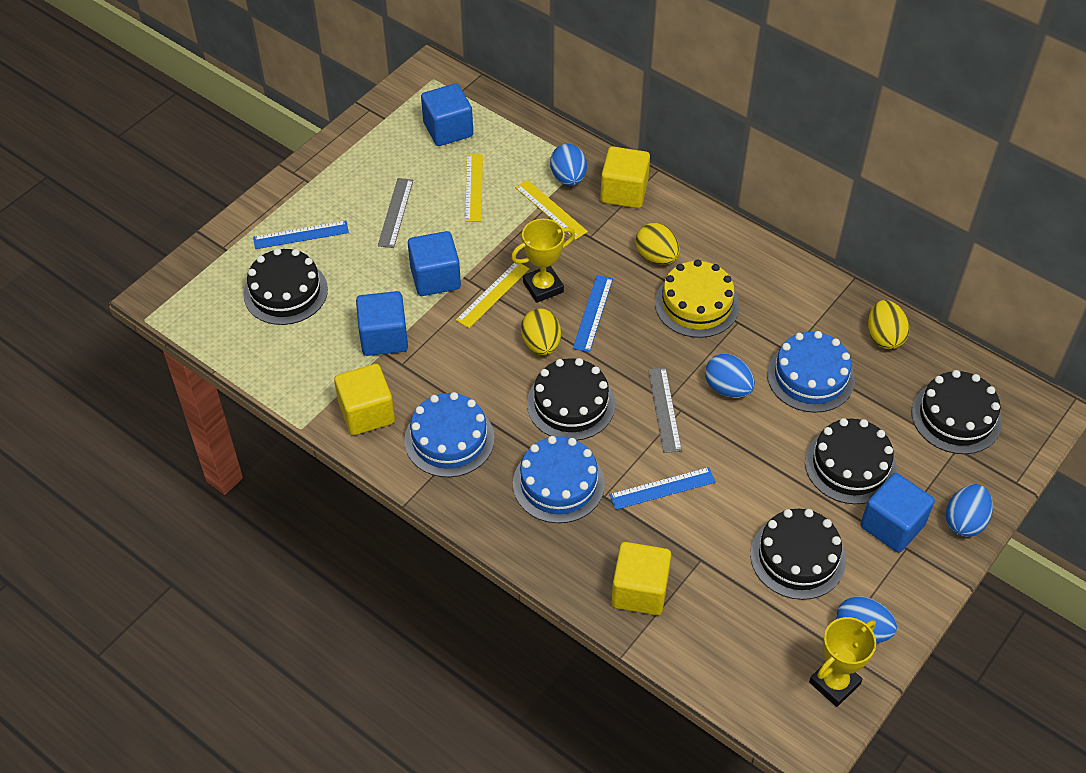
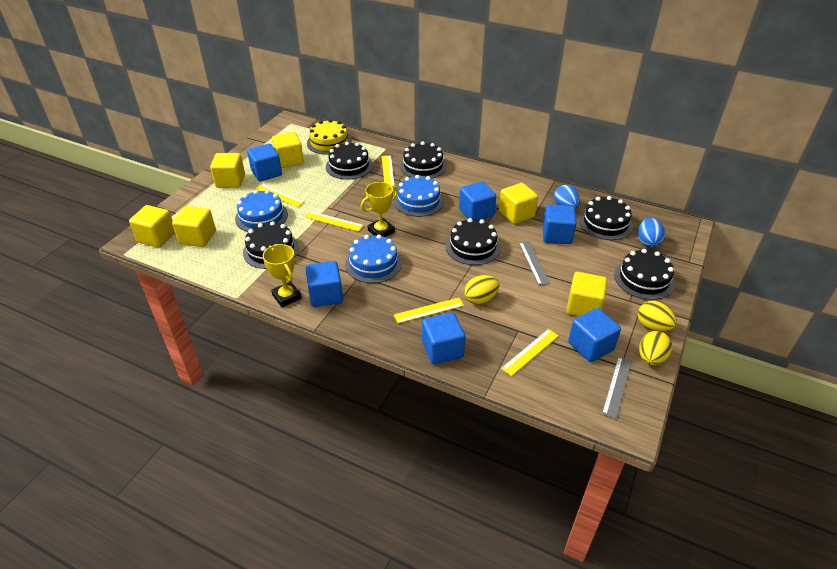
black cake: 5 -> 6
blue cube: 4 -> 6
blue egg: 4 -> 2
blue ruler: 3 -> 0
yellow cube: 3 -> 6
yellow ruler: 3 -> 5

